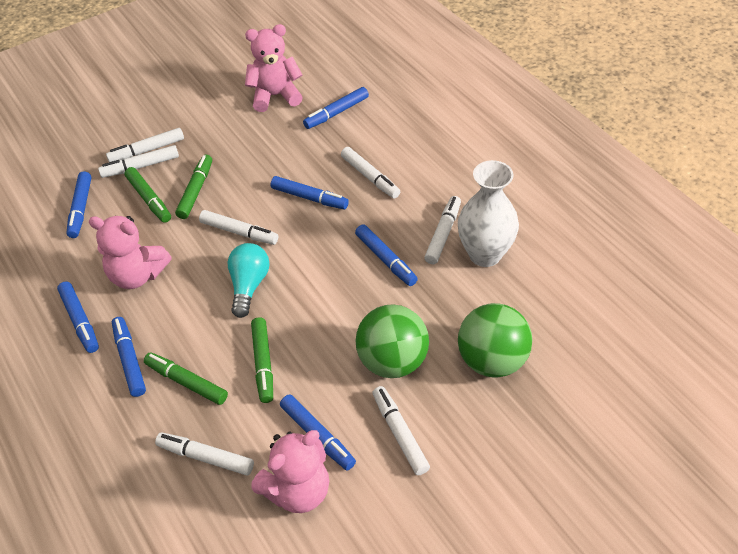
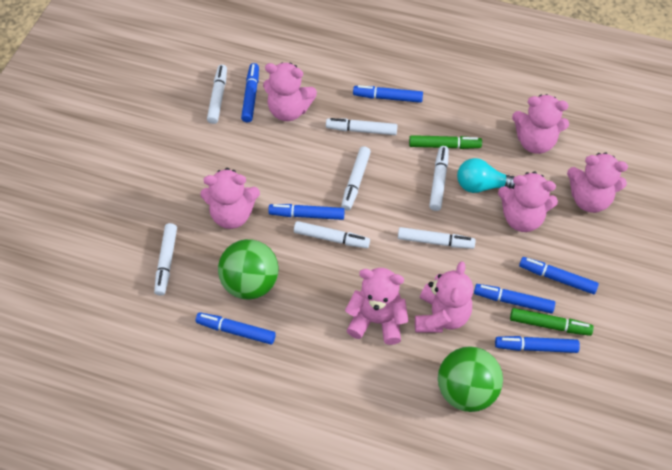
green marker: 4 -> 2
pink teddy bear: 3 -> 7
white vase: 1 -> 0

